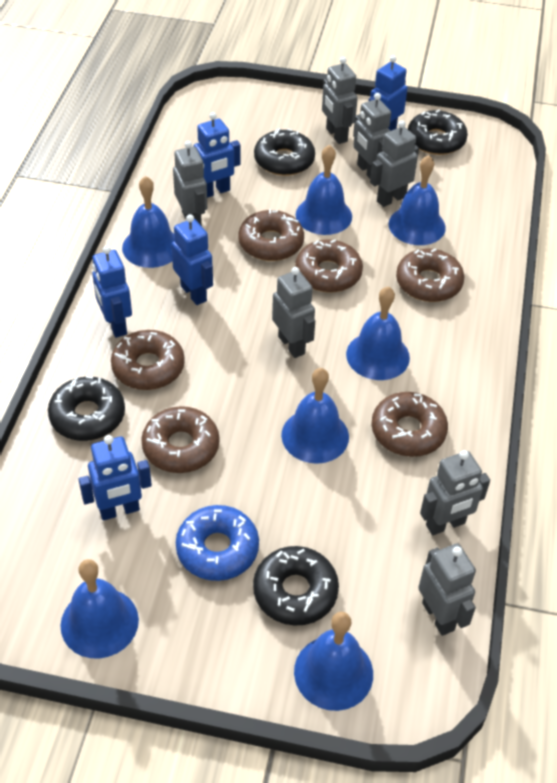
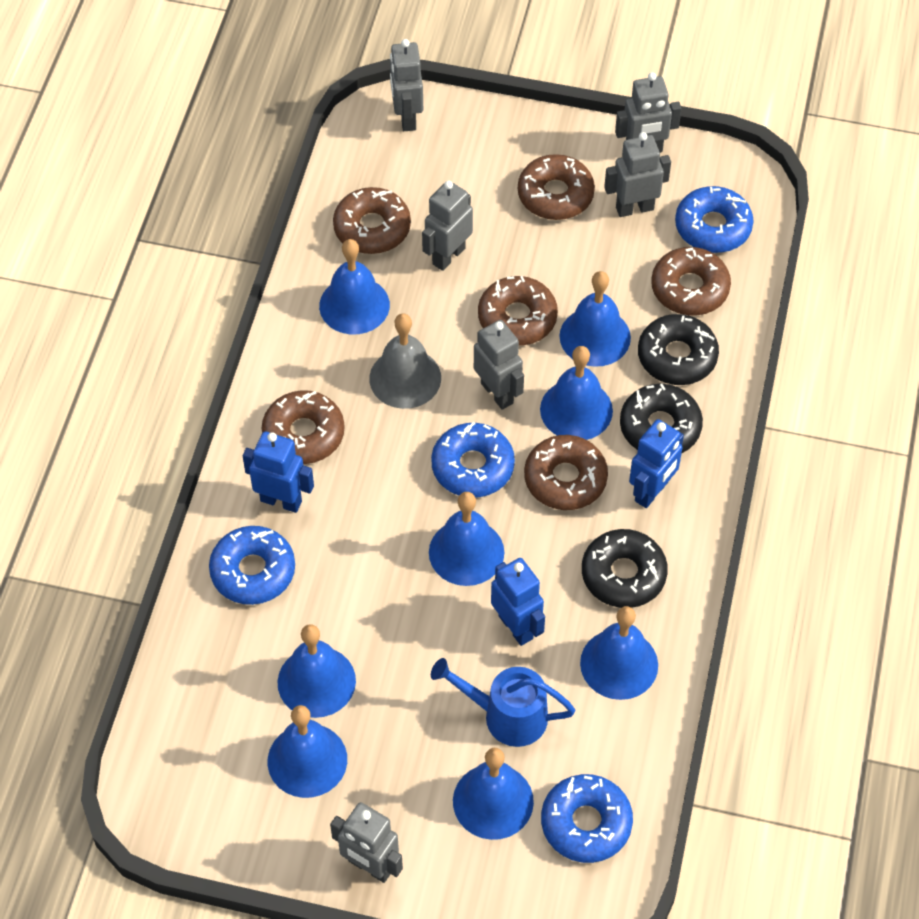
black donut: 4 -> 3
blue bell: 7 -> 8
blue donut: 1 -> 4
blue robot: 5 -> 3
blue watering can: 0 -> 1
grey bell: 0 -> 1
grey robot: 7 -> 6

